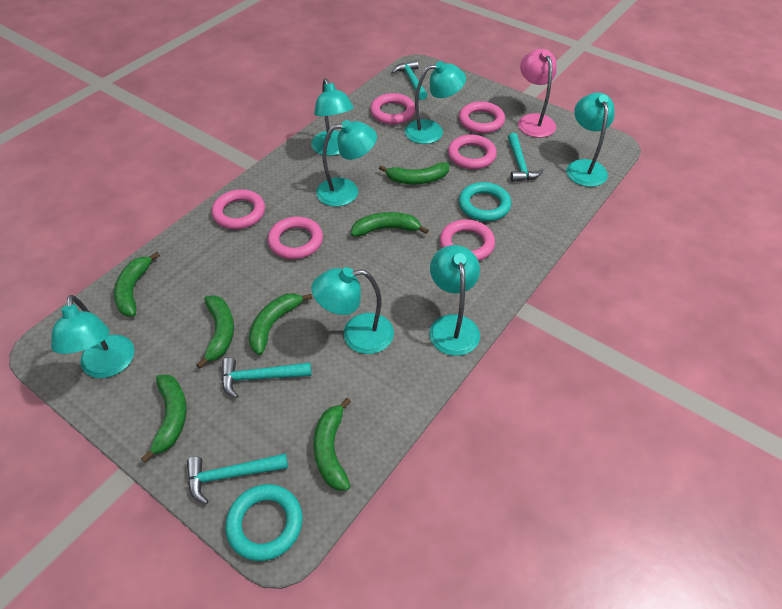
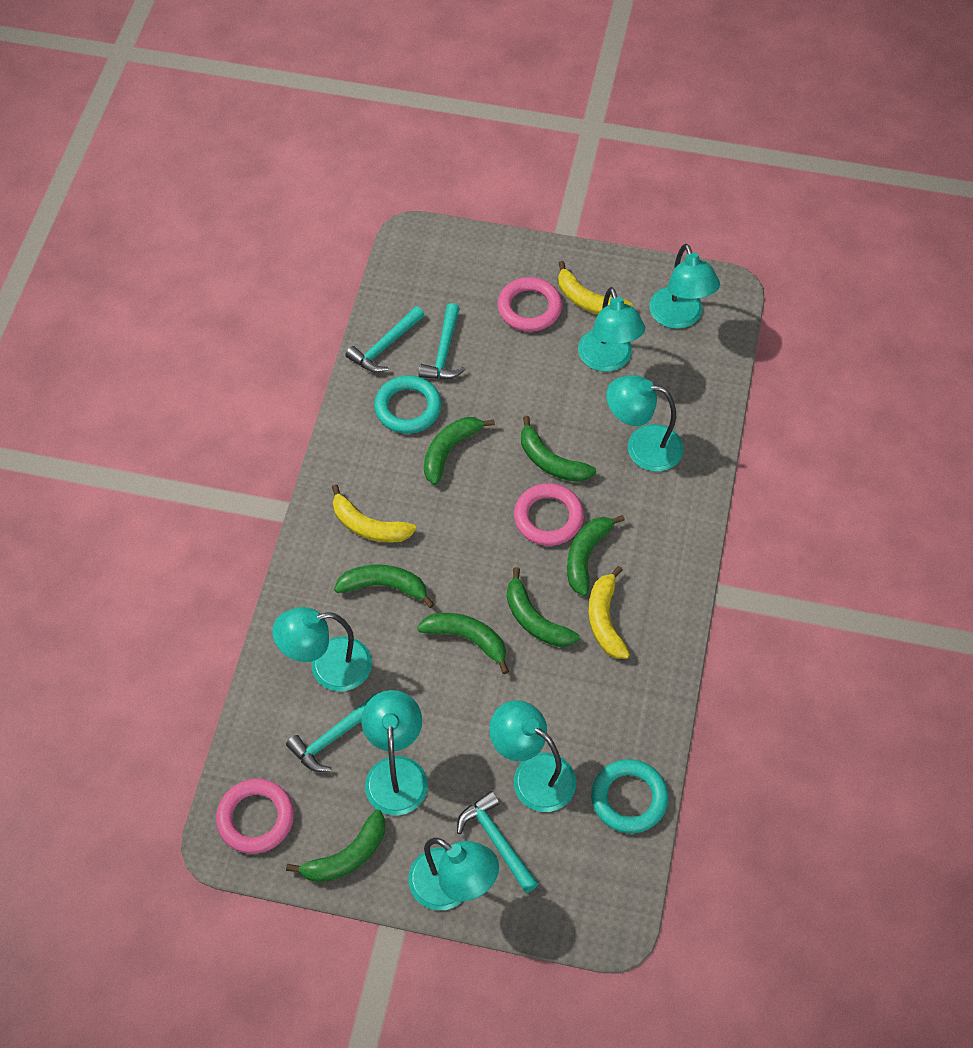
pink lamp: 1 -> 0
pink ring: 6 -> 3
yellow banana: 0 -> 3

